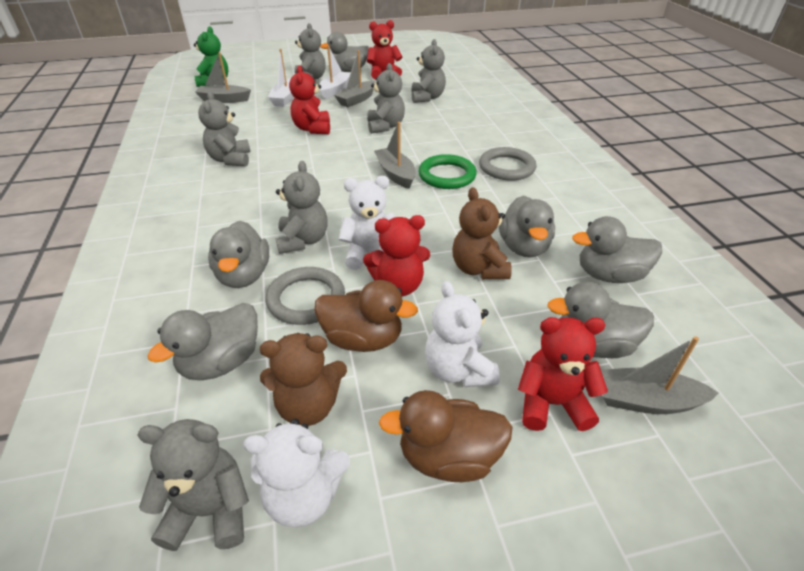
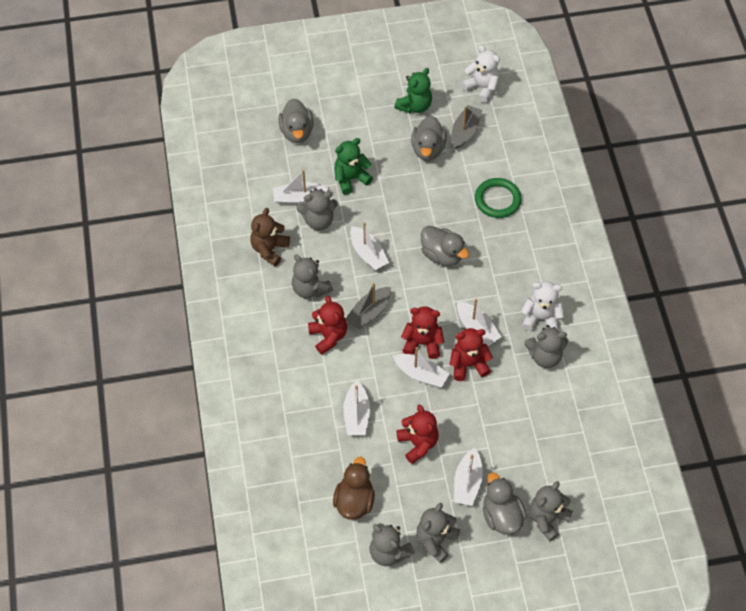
brown duck: 2 -> 1
brown teddy bear: 2 -> 1
green teddy bear: 1 -> 2
grey boat: 4 -> 2
grey duck: 6 -> 4
grey ring: 2 -> 0
white boat: 2 -> 6
white teddy bear: 3 -> 2

